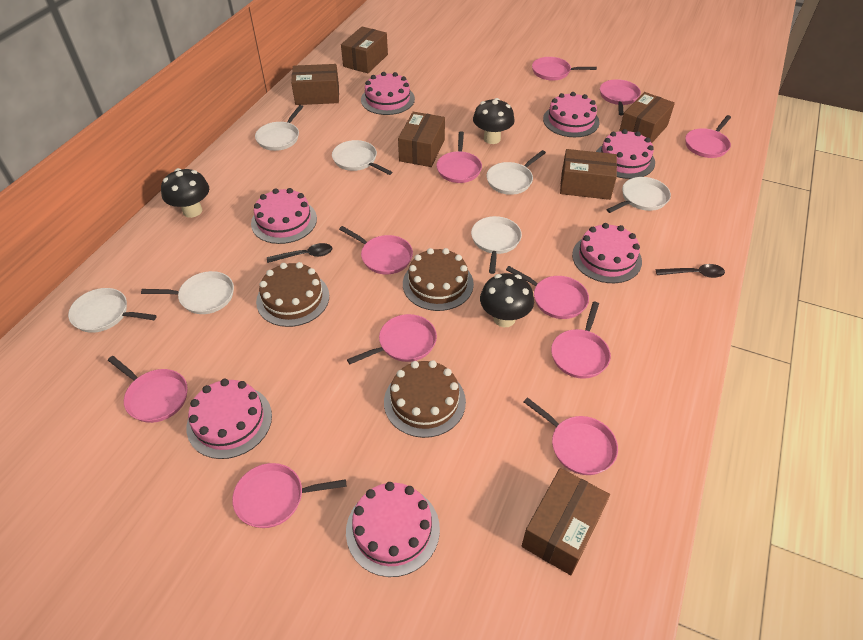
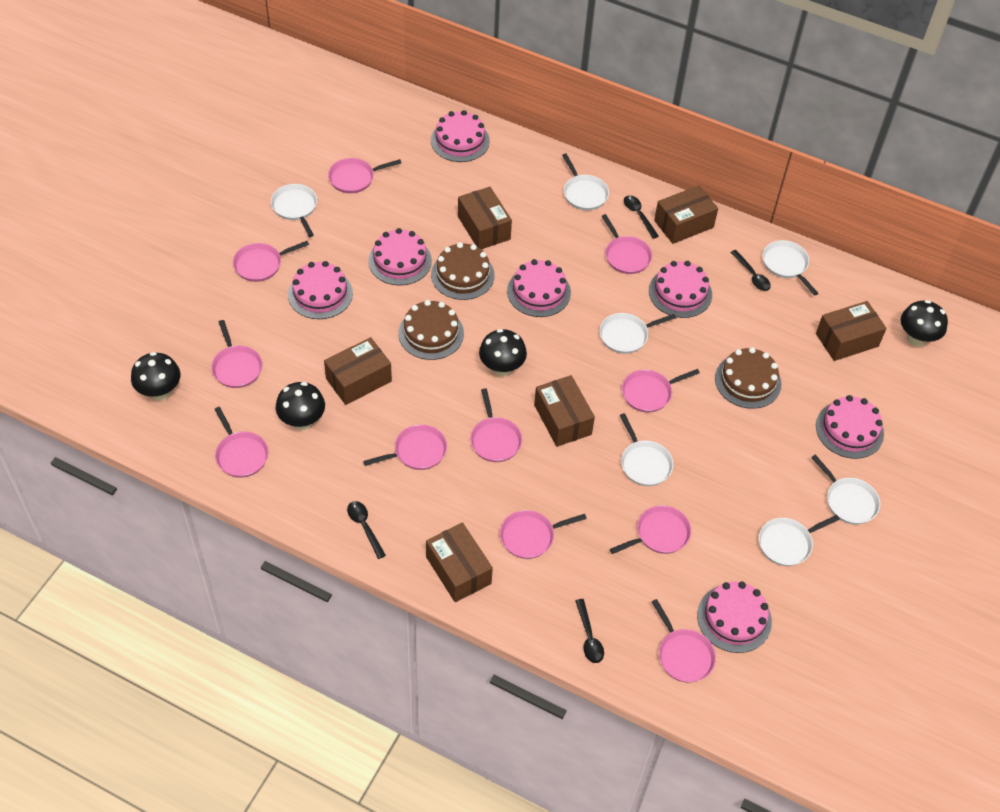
black mushroom: 3 -> 4
black spoon: 2 -> 4

